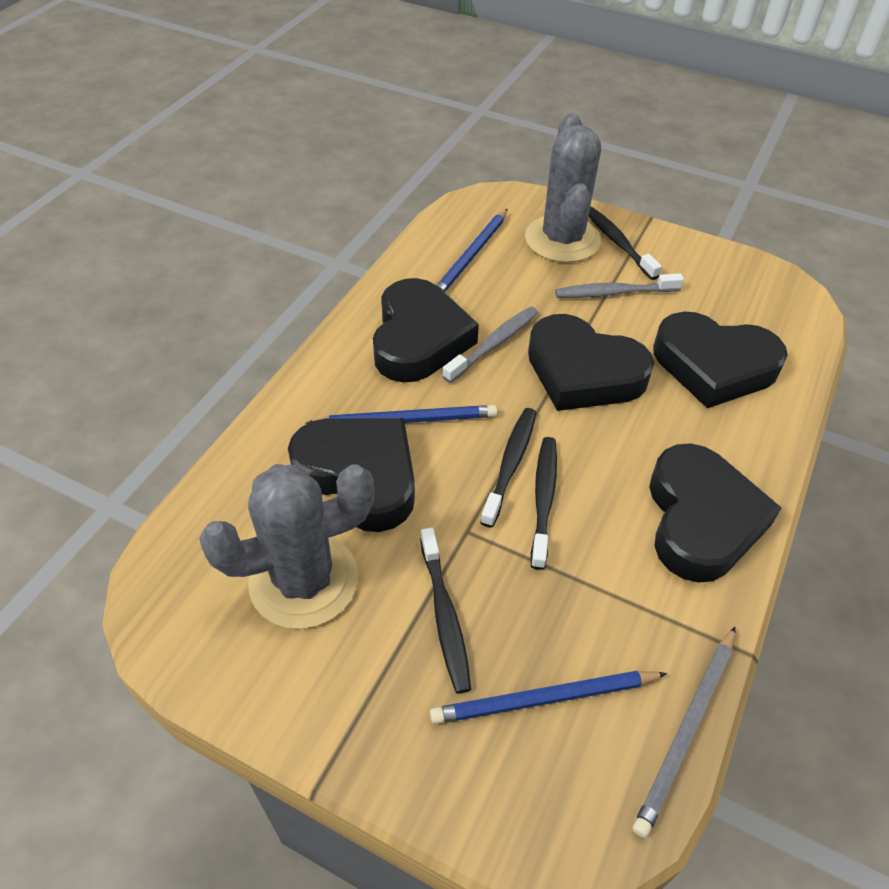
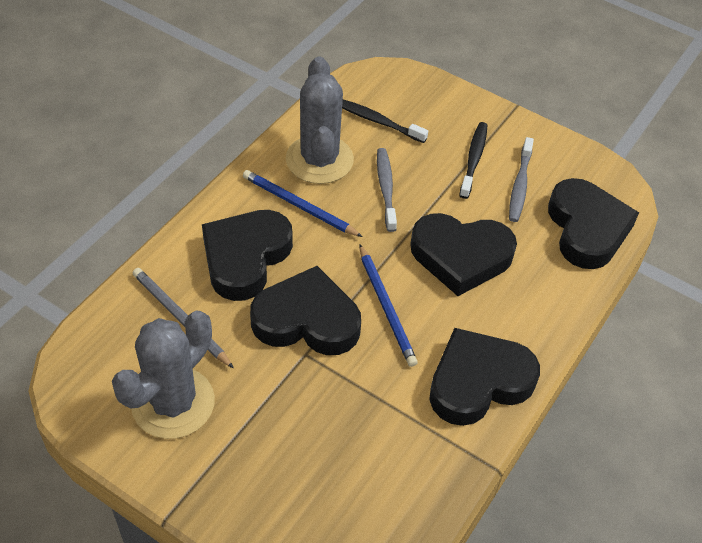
black toothbrush: 4 -> 2
blue pencil: 3 -> 2

